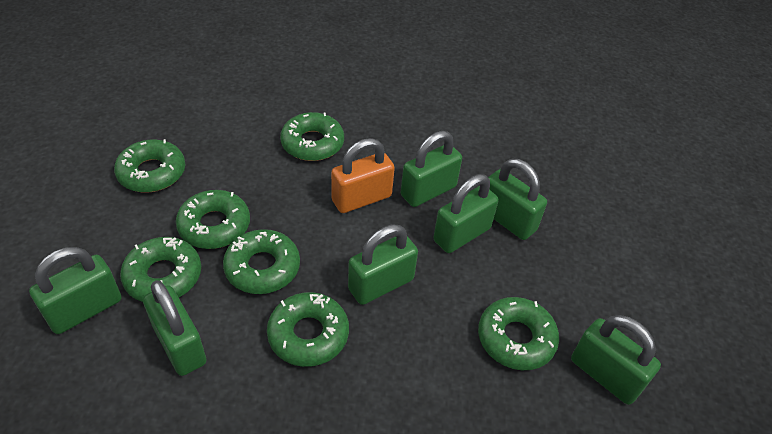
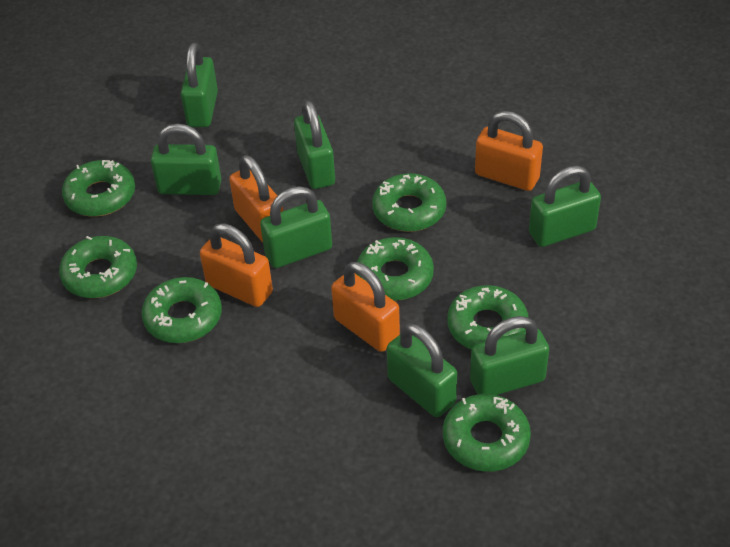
orange padlock: 1 -> 4

